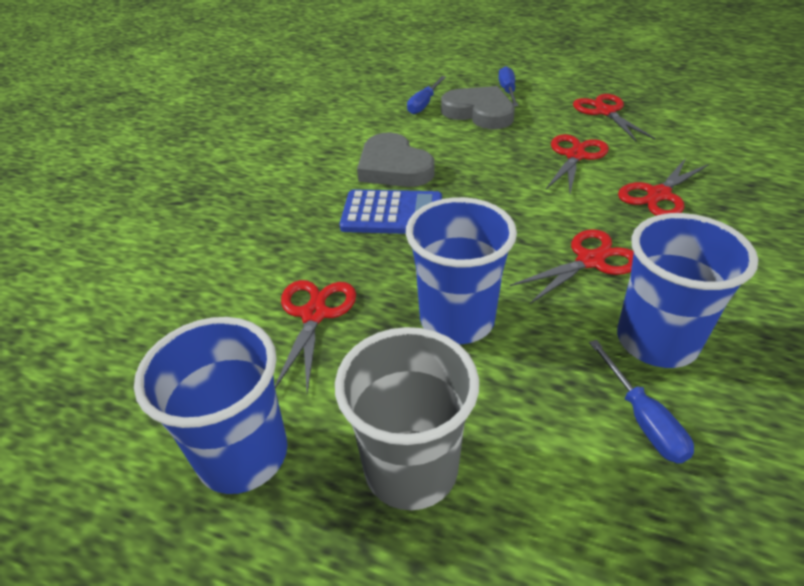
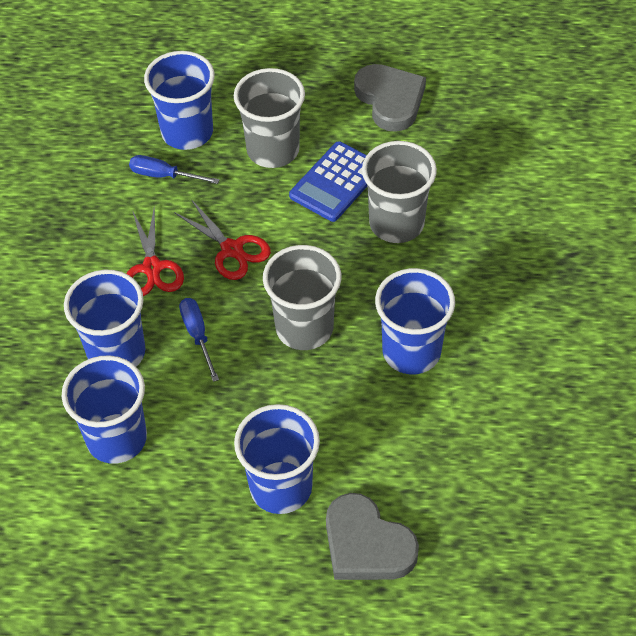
blue cup: 3 -> 5
blue screwdriver: 3 -> 2
grey cup: 1 -> 3
red scissors: 5 -> 2

